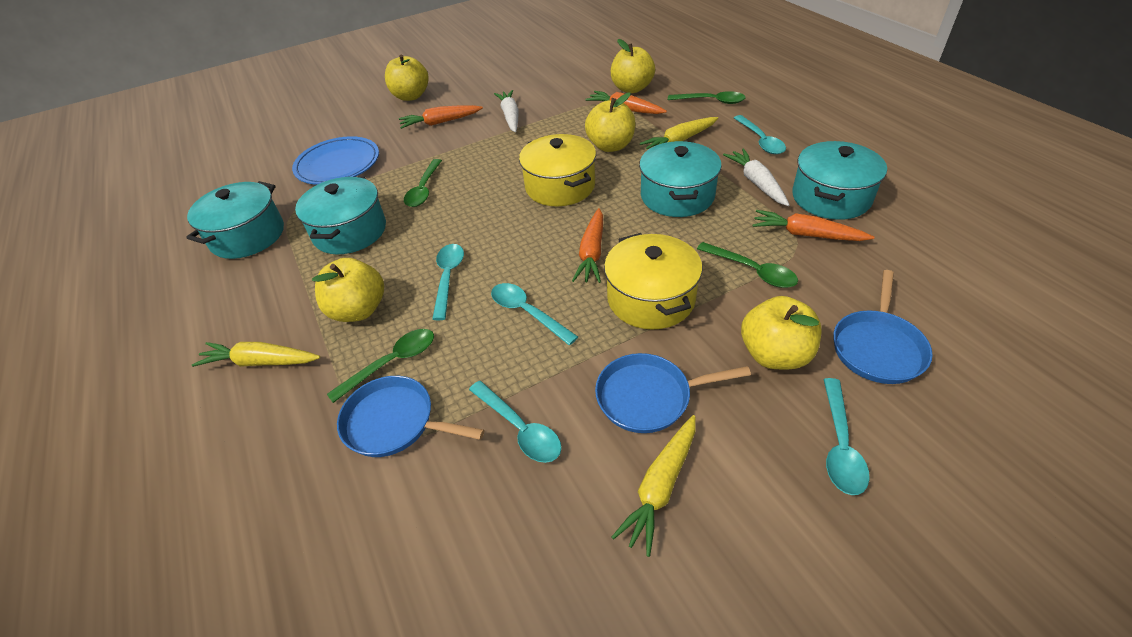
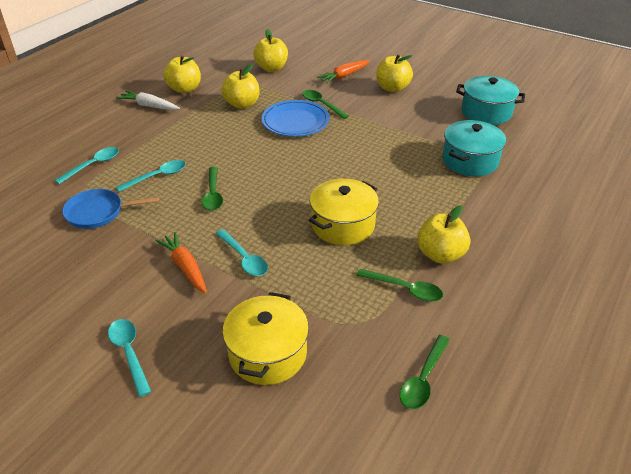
blue pan: 3 -> 1
orange carrot: 4 -> 2
turquoise pot: 4 -> 2
turquoise spoon: 5 -> 4
white carrot: 2 -> 1
yellow carrot: 3 -> 0

